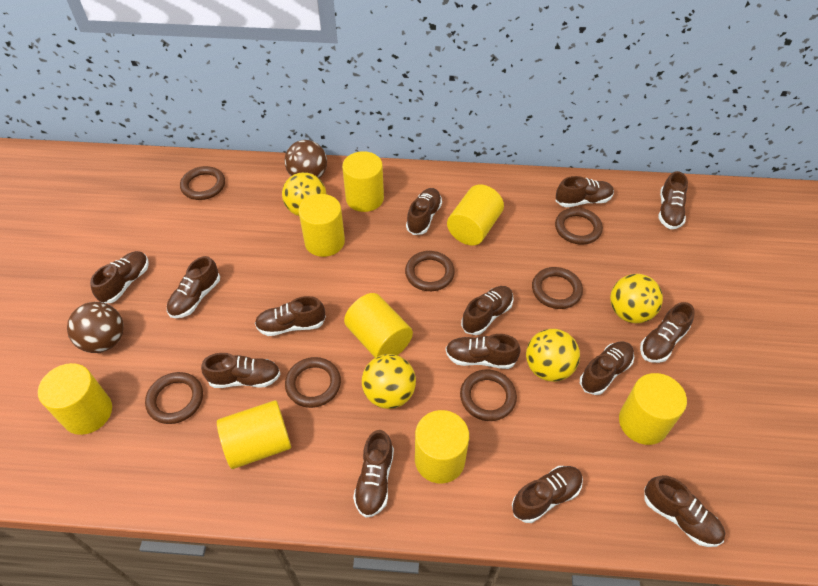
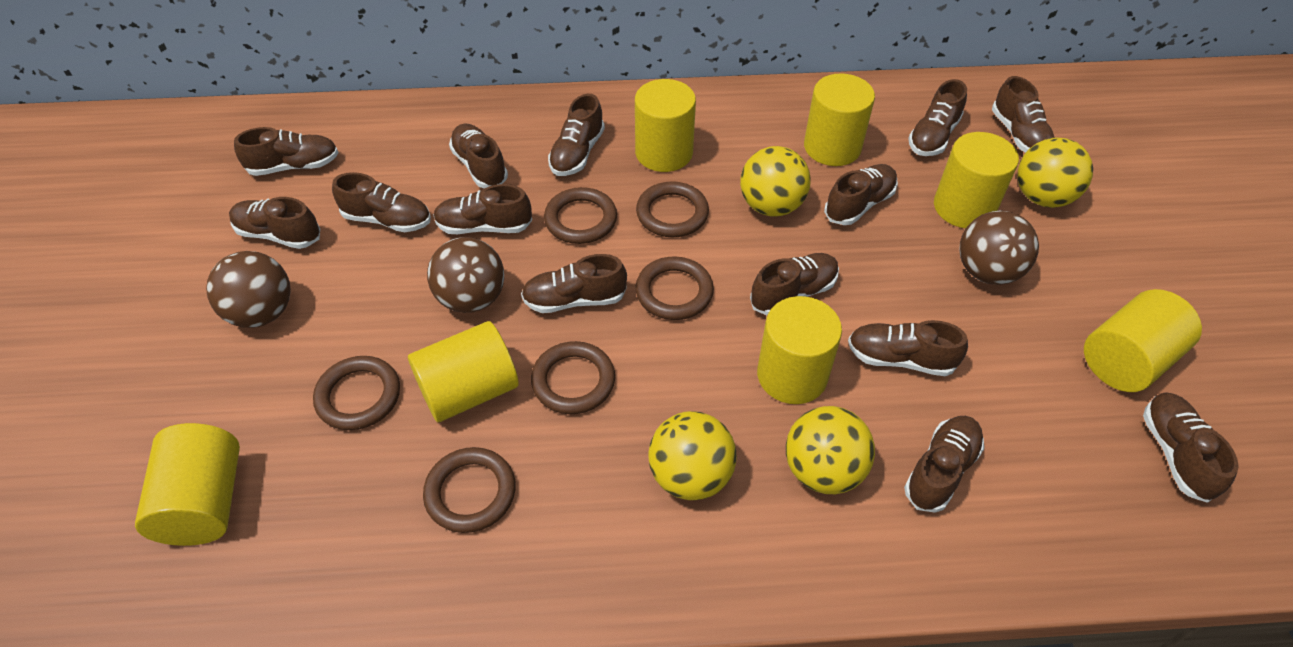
brown ball: 2 -> 3
brown ring: 7 -> 6
yellow cylinder: 8 -> 7

